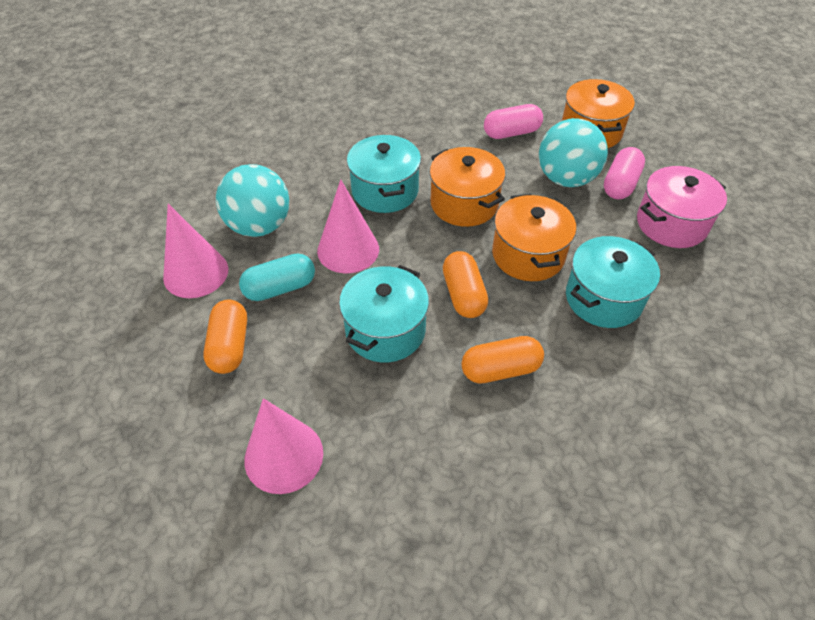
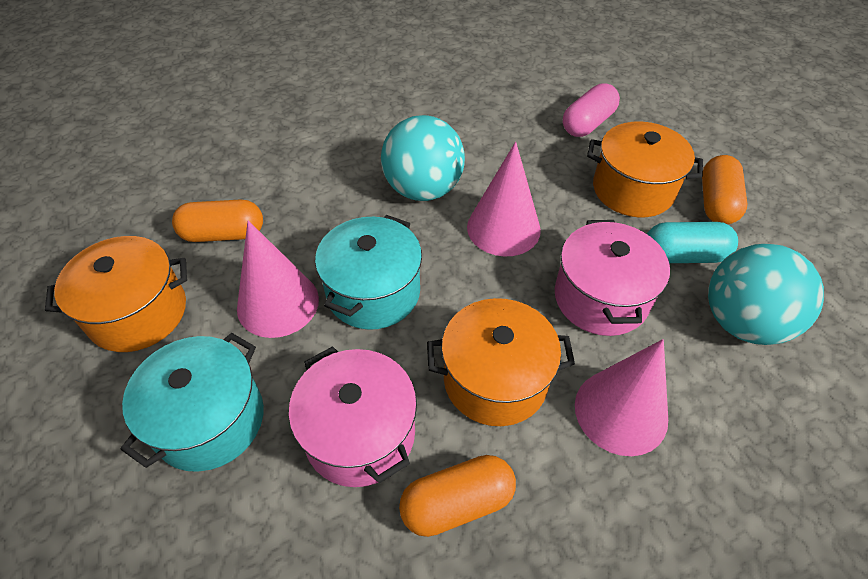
pink capsule: 2 -> 1
pink pot: 1 -> 2
turquoise pot: 3 -> 2

